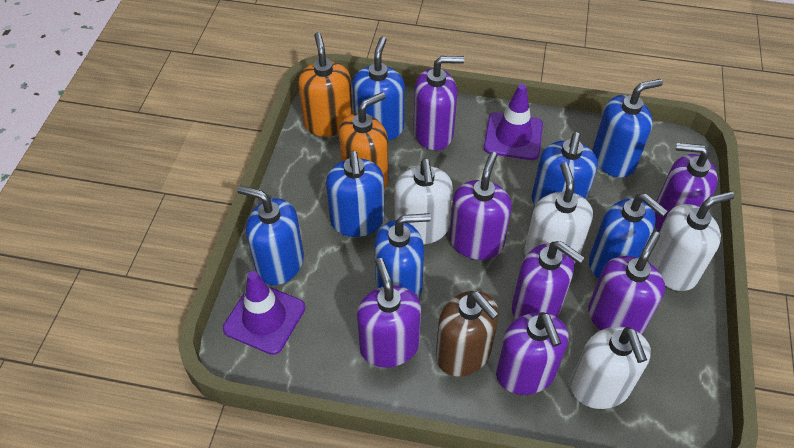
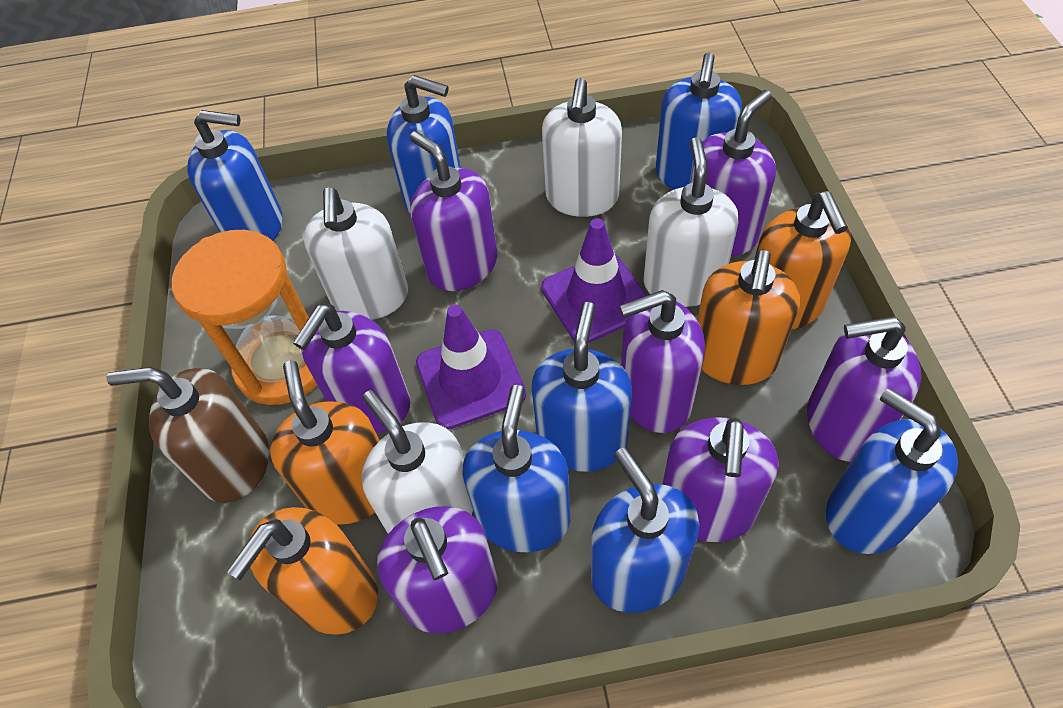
orange hourglass: 0 -> 1
orange soap dispenser: 2 -> 4

